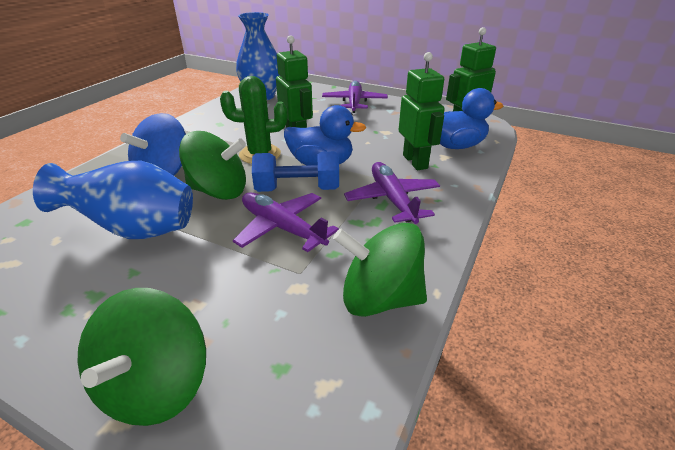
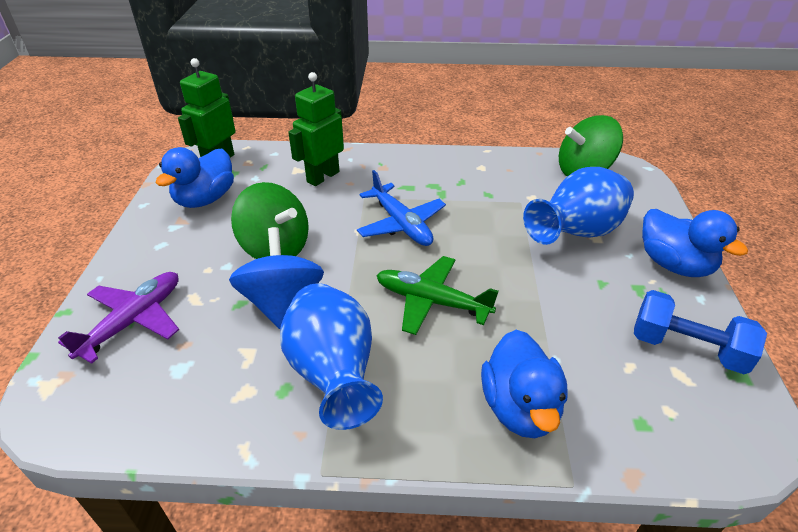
blue duck: 2 -> 3
blue plane: 0 -> 1
green cactus: 1 -> 0
green plane: 0 -> 1
green robot: 3 -> 2
green spinning top: 3 -> 2
purple plane: 3 -> 1

